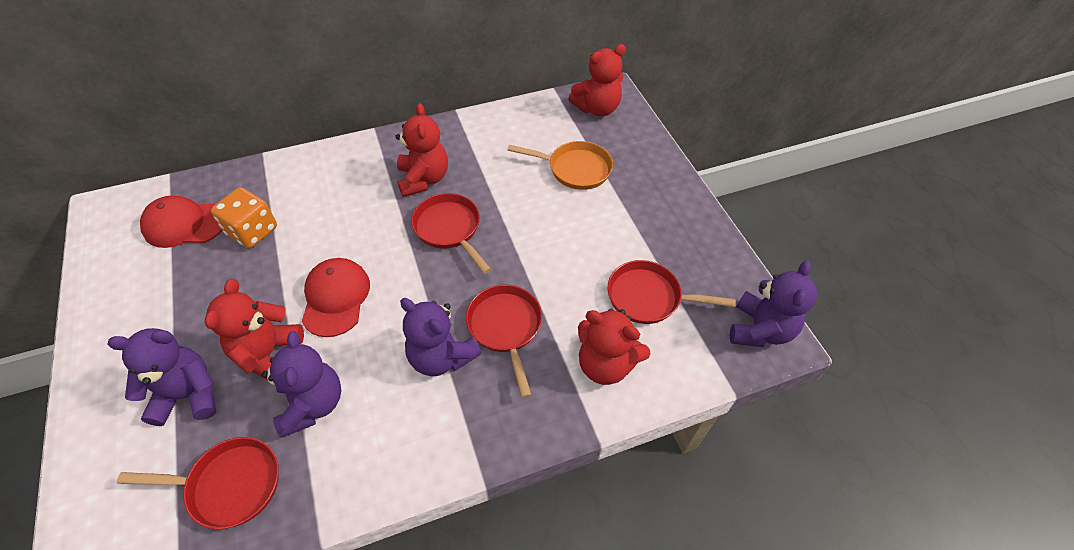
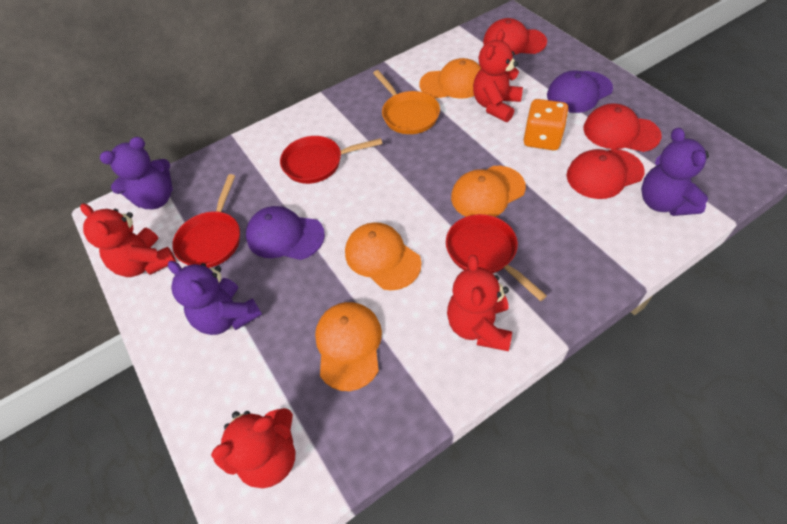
orange cap: 0 -> 4
purple cap: 0 -> 2
purple teddy bear: 4 -> 3
red cap: 2 -> 3
red pan: 4 -> 3

